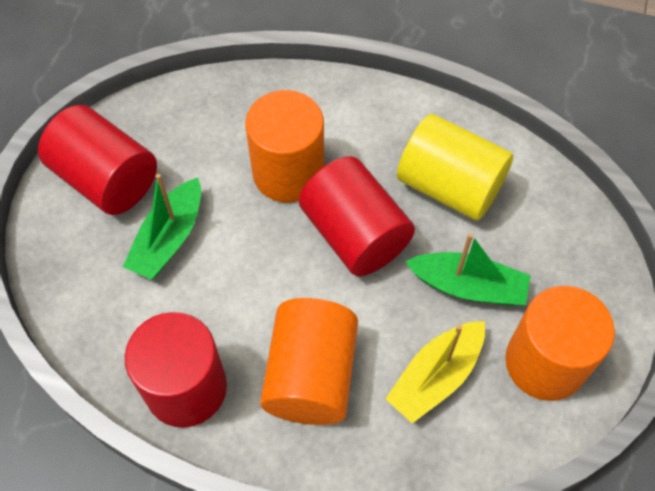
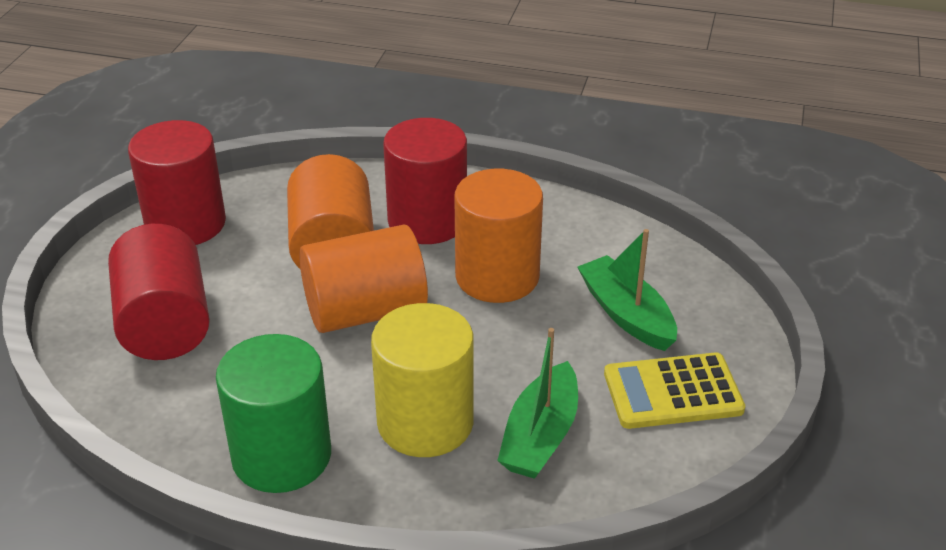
green cylinder: 0 -> 1
yellow boat: 1 -> 0
yellow calculator: 0 -> 1

